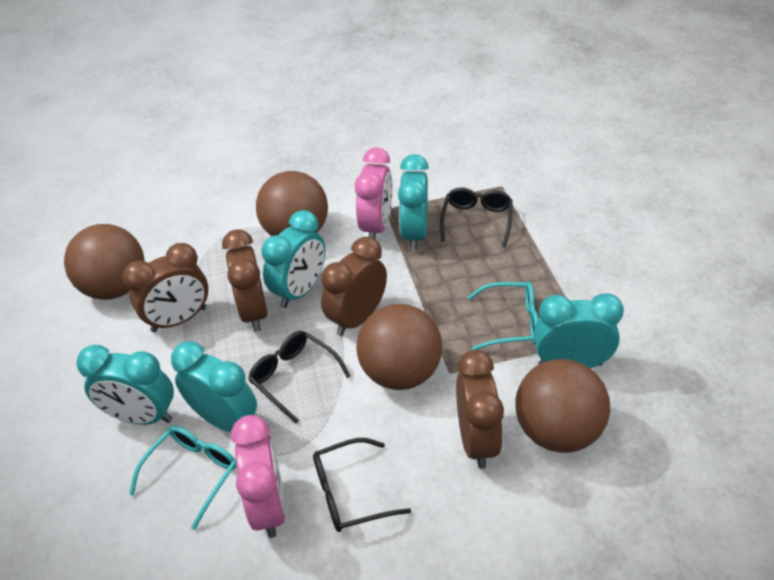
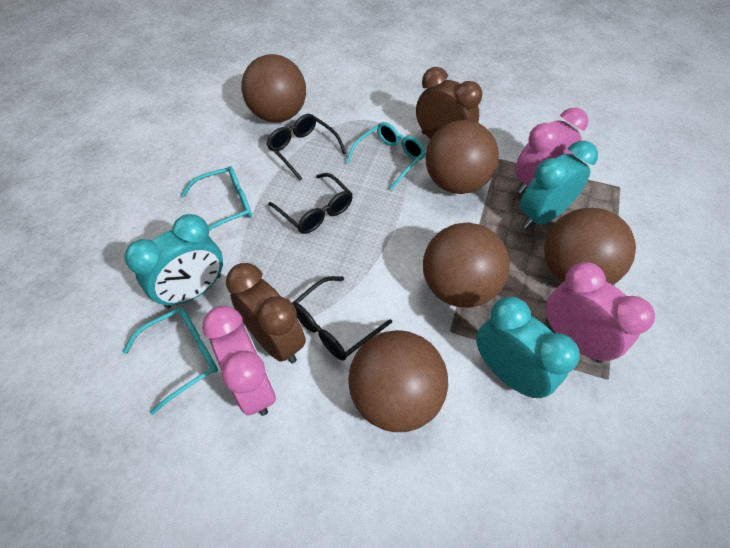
brown ball: 4 -> 5
brown clock: 4 -> 2
pink clock: 2 -> 3
turquoise clock: 5 -> 3
turquoise glasses: 2 -> 3

